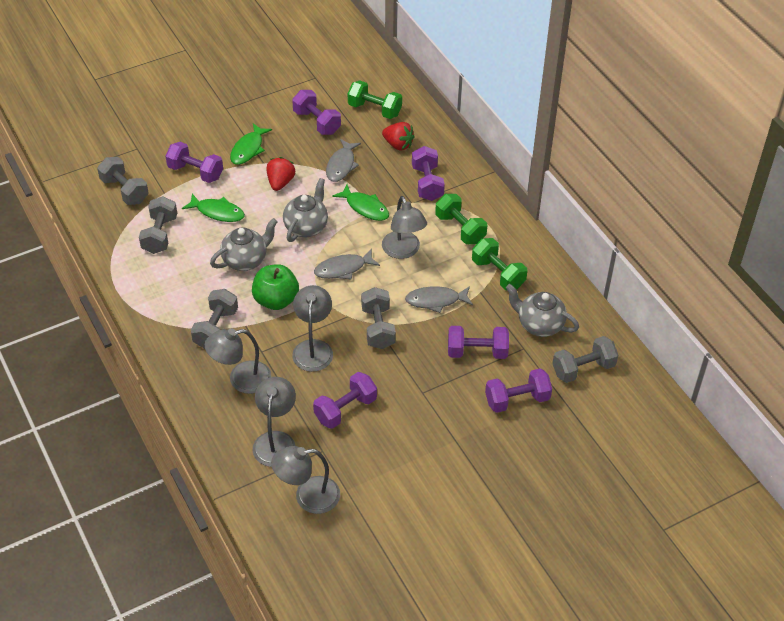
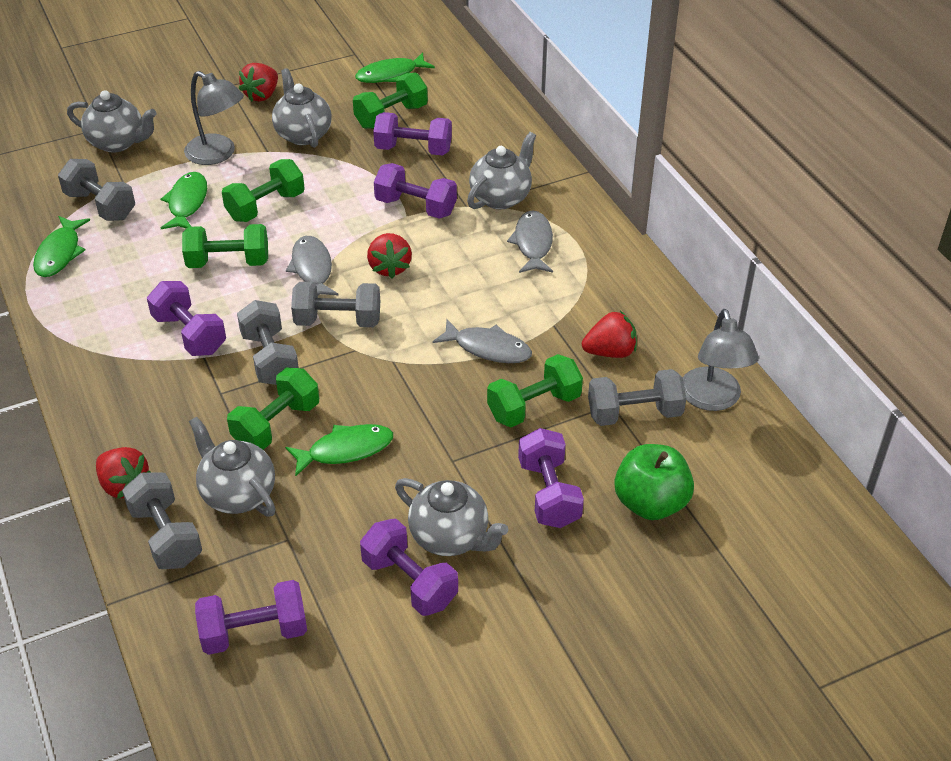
green dumbbell: 3 -> 5
green fish: 3 -> 4
grey lamp: 5 -> 2
grey teapot: 3 -> 5
red strawberry: 2 -> 4

